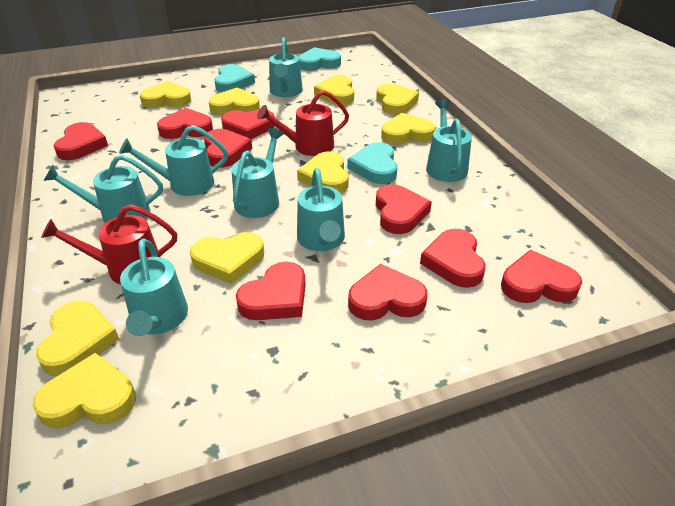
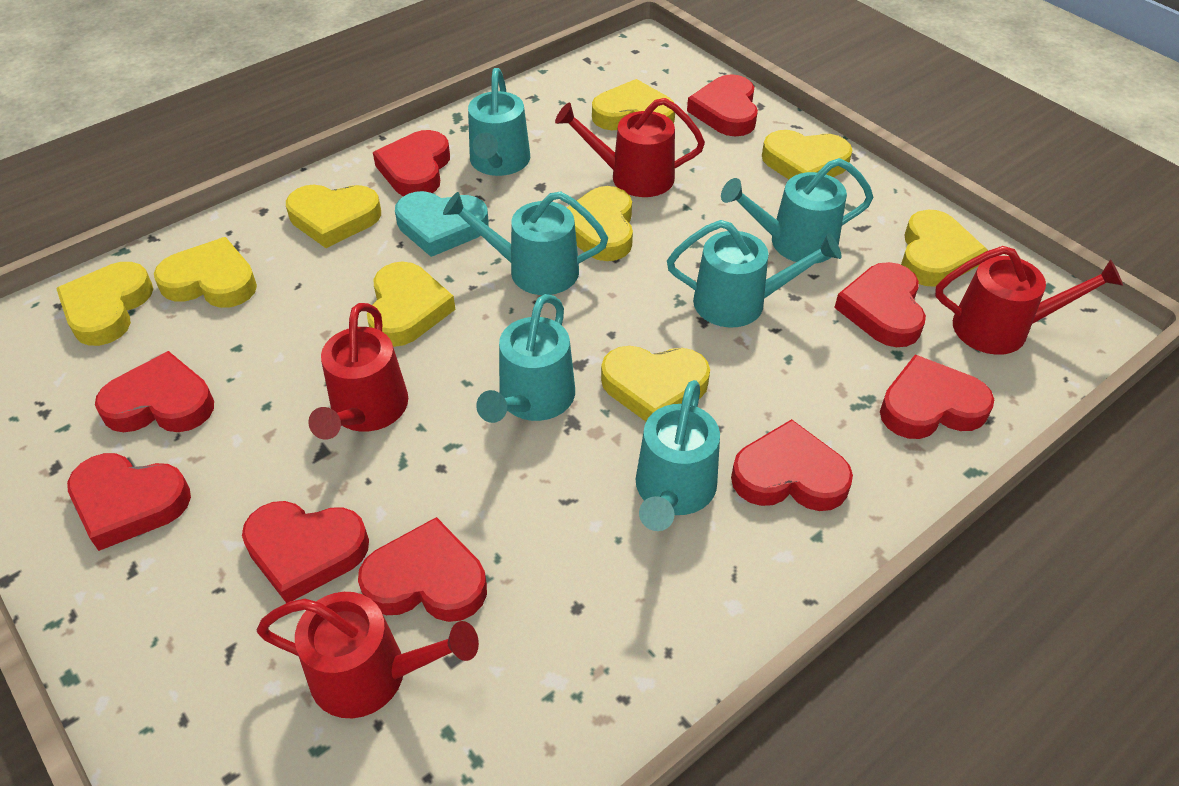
red watering can: 2 -> 4
turquoise heart: 3 -> 1
turquoise watering can: 7 -> 6

